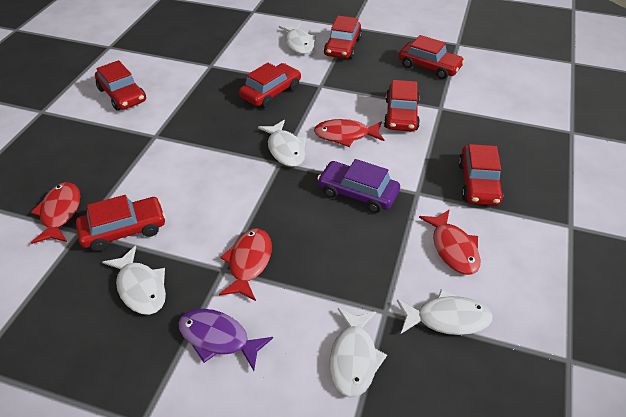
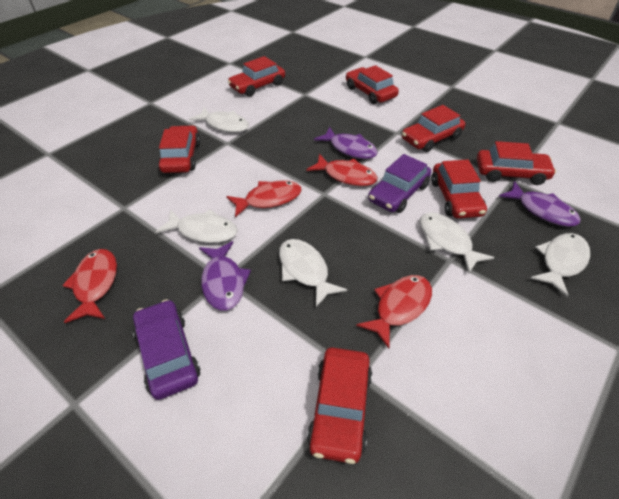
purple car: 1 -> 2
purple fish: 1 -> 3

